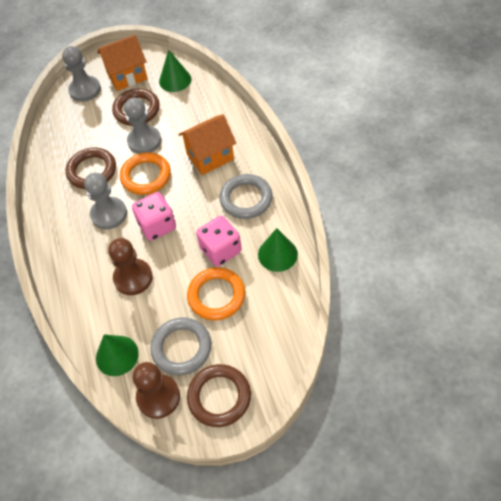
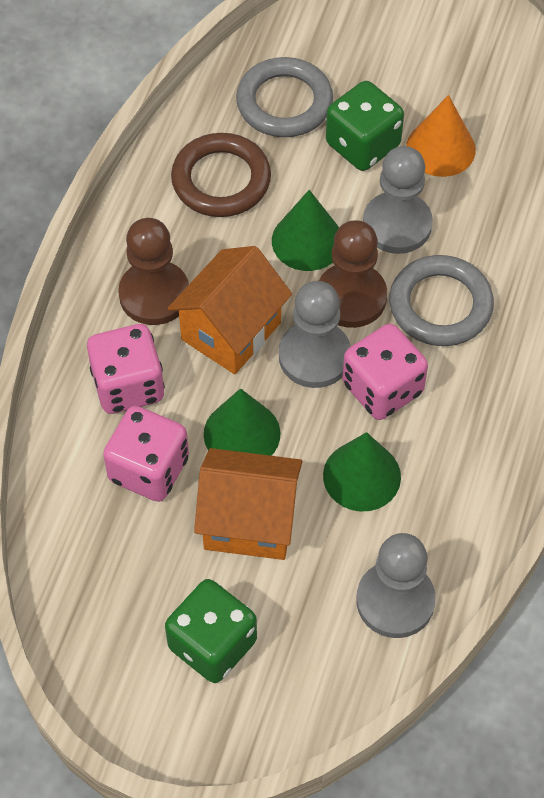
brown ring: 3 -> 1
green dice: 0 -> 2
orange cone: 0 -> 1
orange ring: 2 -> 0
pink dice: 2 -> 3

